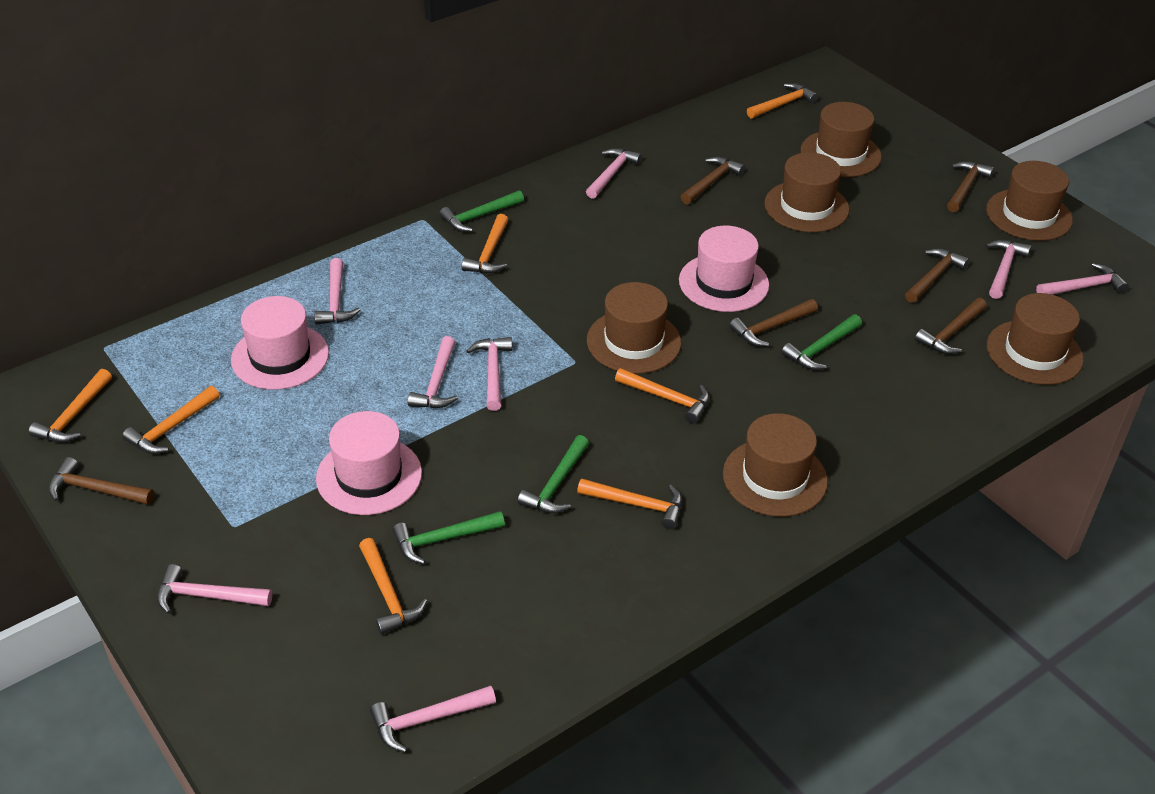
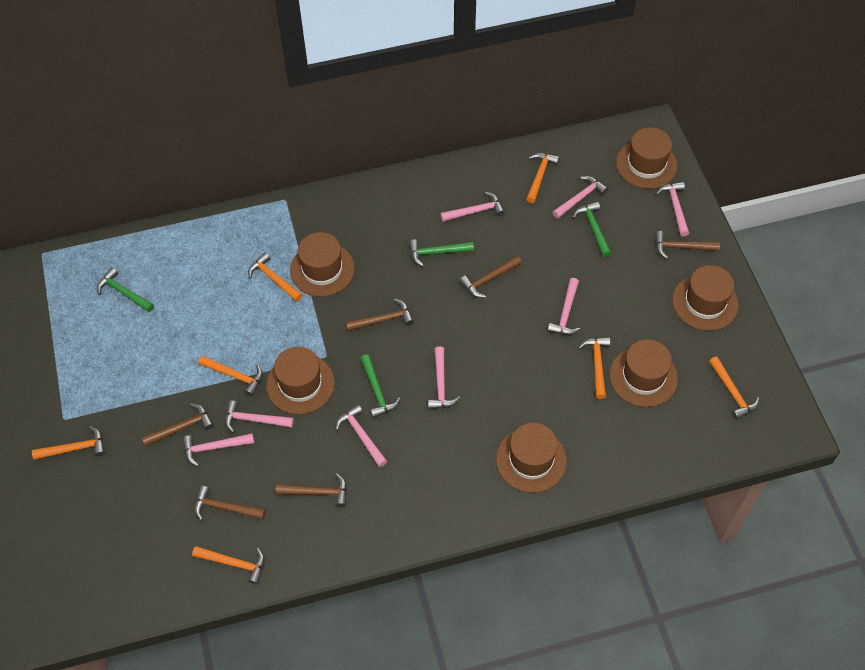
pink hat: 3 -> 0

